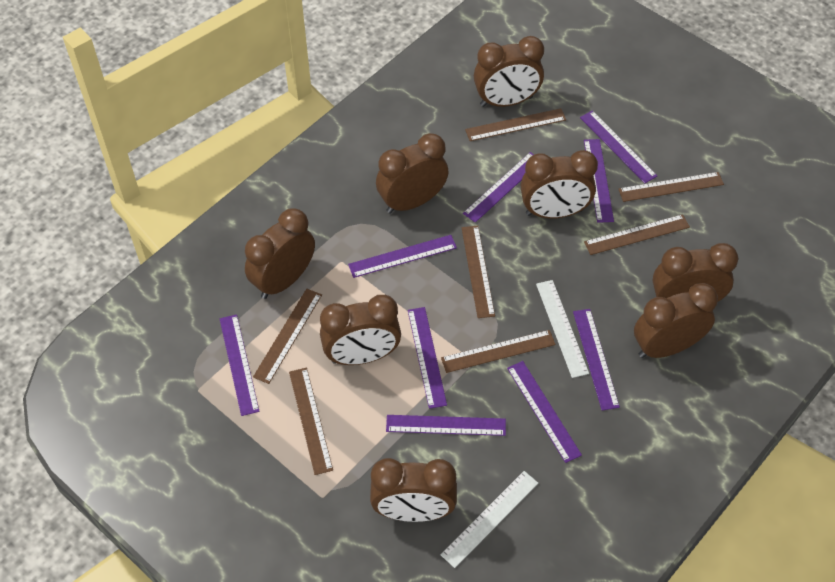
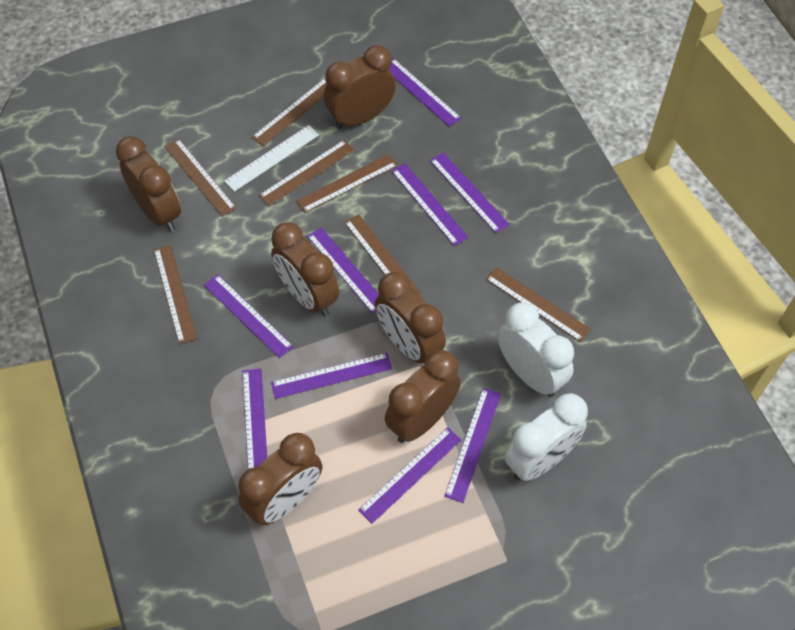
brown clock: 8 -> 6
white clock: 0 -> 2
white ruler: 2 -> 1

